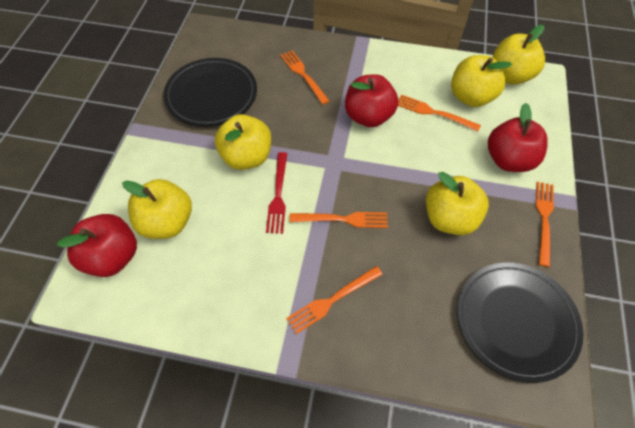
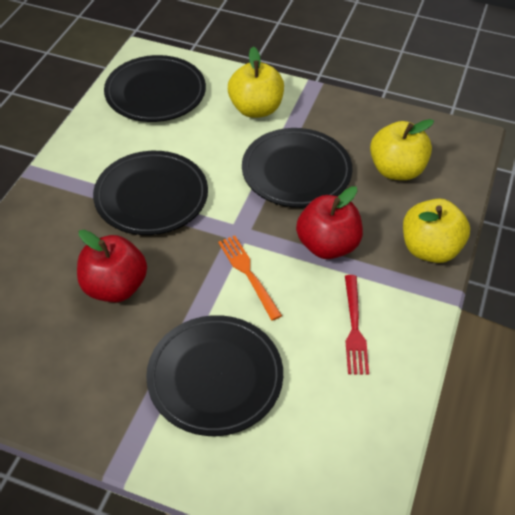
black plate: 2 -> 4
orange fork: 5 -> 1
red apple: 3 -> 2
yellow apple: 5 -> 3

